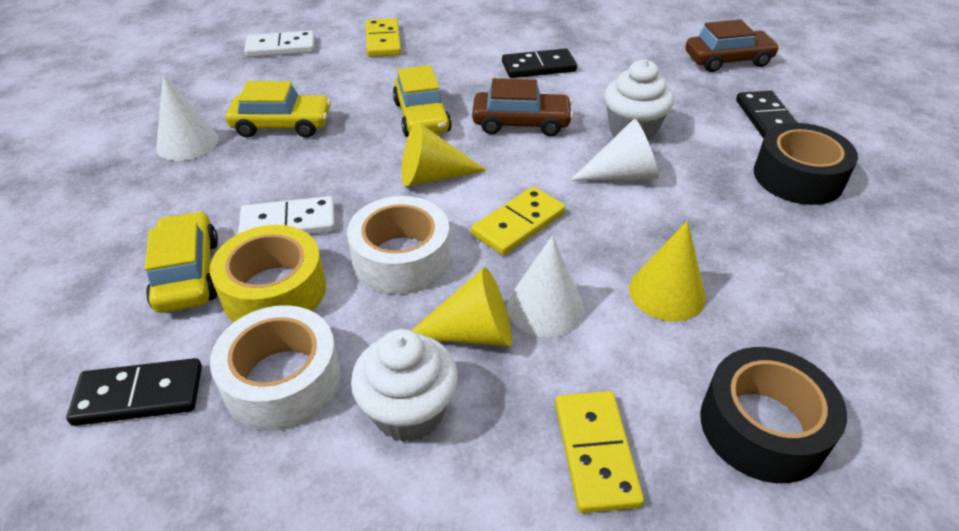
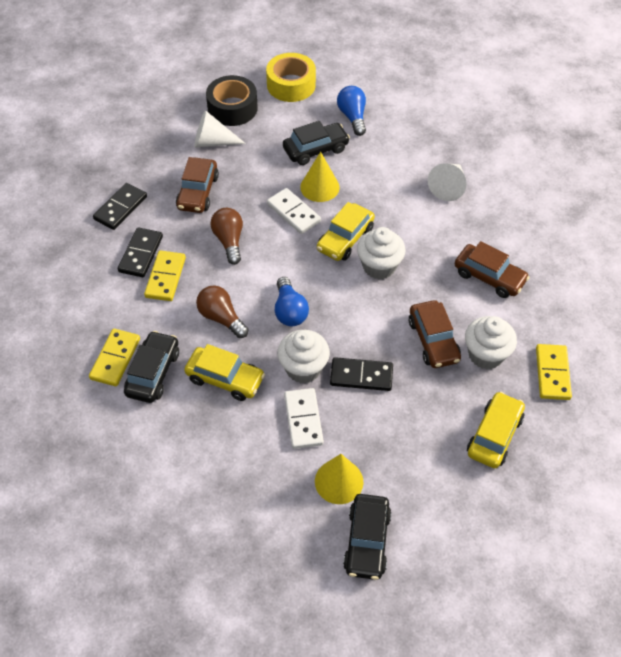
black car: 0 -> 3
black tape: 2 -> 1
blue light bulb: 0 -> 2
brown car: 2 -> 3
brown light bulb: 0 -> 2
white cone: 3 -> 2
white cupcake: 2 -> 3
white tape: 2 -> 0
yellow cone: 3 -> 2

